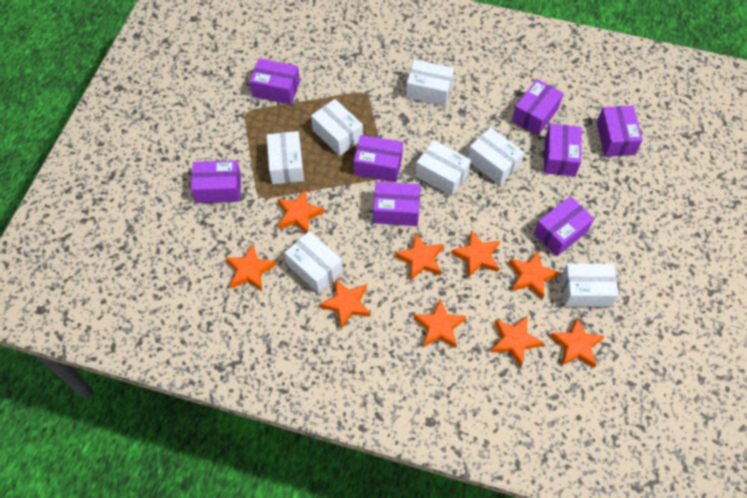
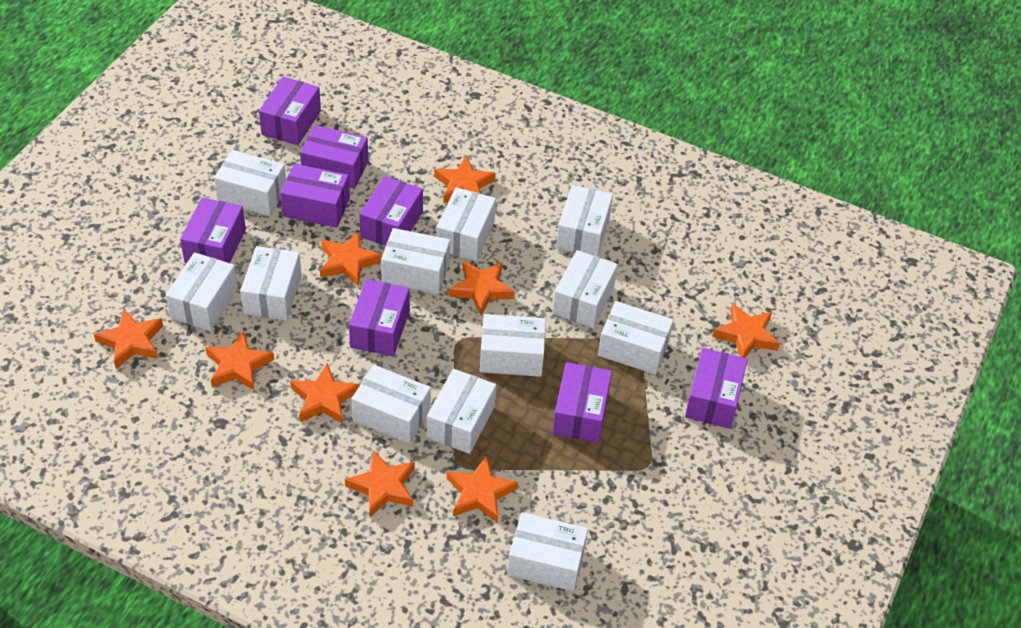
white box: 7 -> 12

